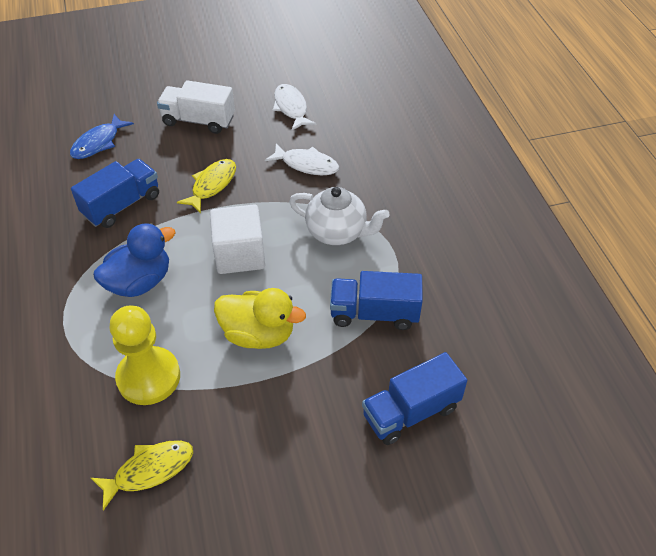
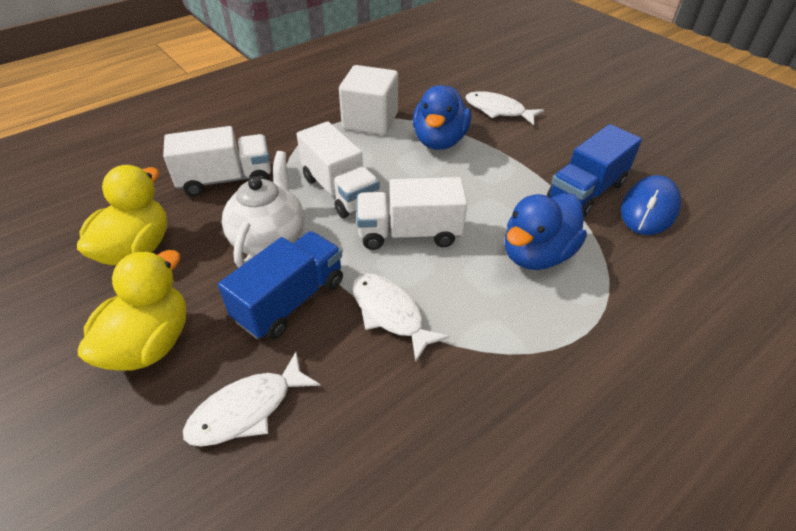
blue duck: 1 -> 2
blue fish: 1 -> 0
blue mouse: 0 -> 1
blue truck: 3 -> 2
white fish: 2 -> 3
white truck: 1 -> 3
yellow duck: 1 -> 2
yellow fish: 2 -> 0
yellow pawn: 1 -> 0

